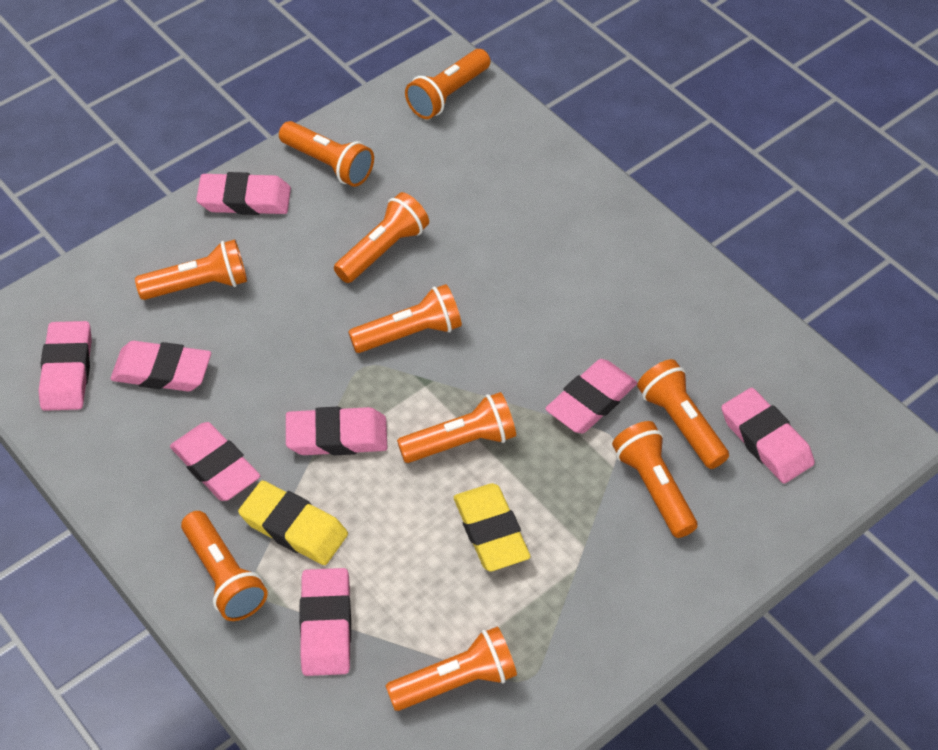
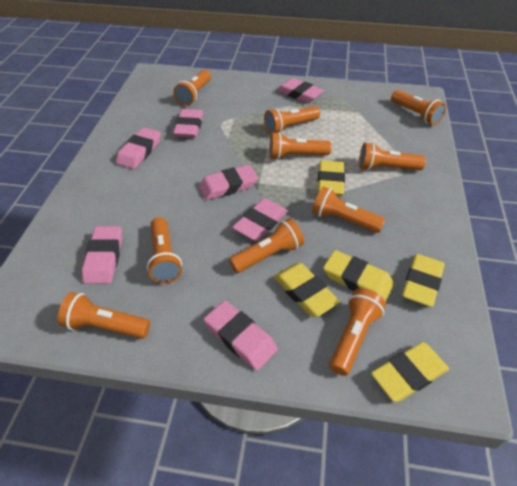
pink eraser: 8 -> 7
yellow eraser: 2 -> 5

